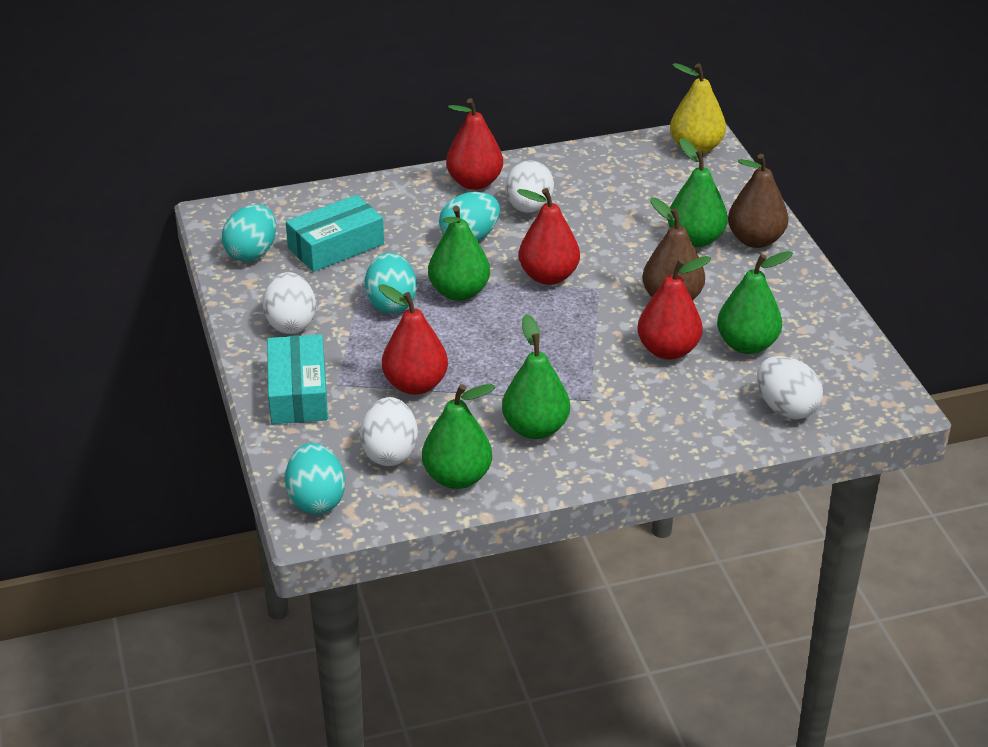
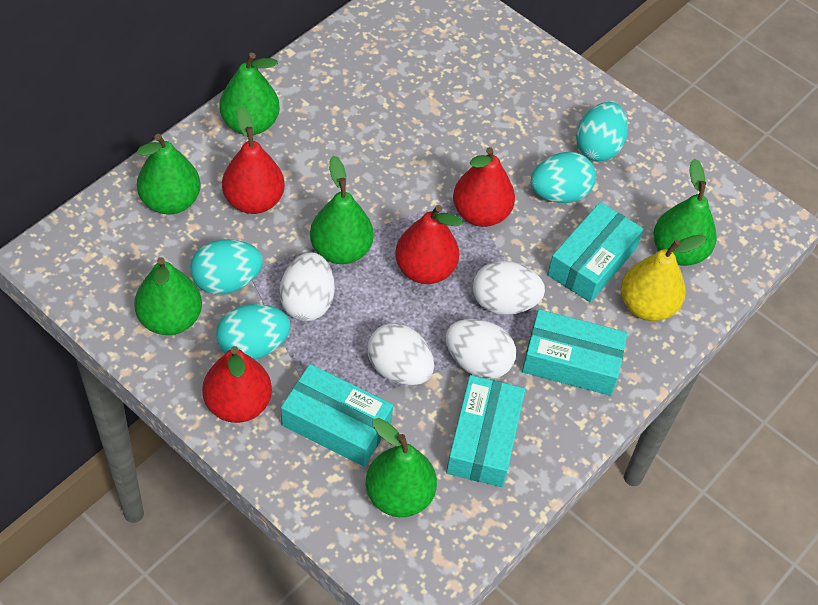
brown pear: 2 -> 0
green pear: 5 -> 6
turquoise box: 2 -> 4

